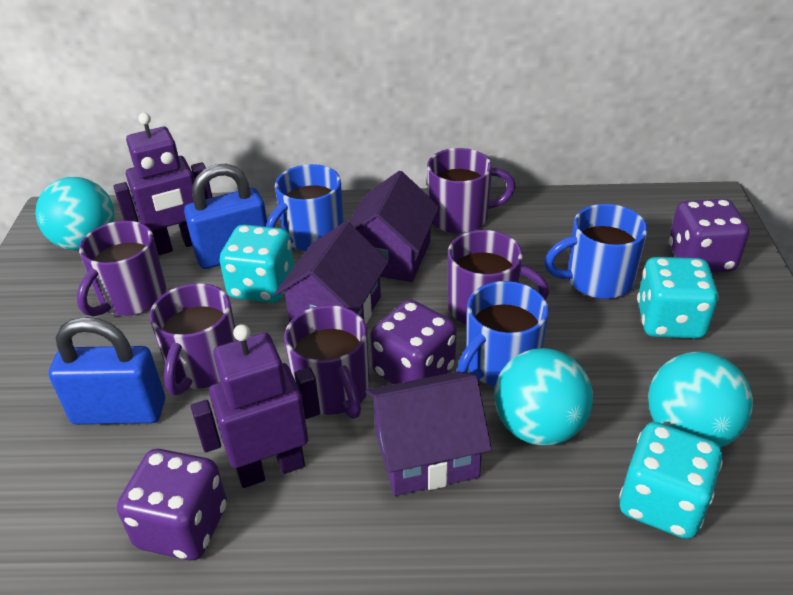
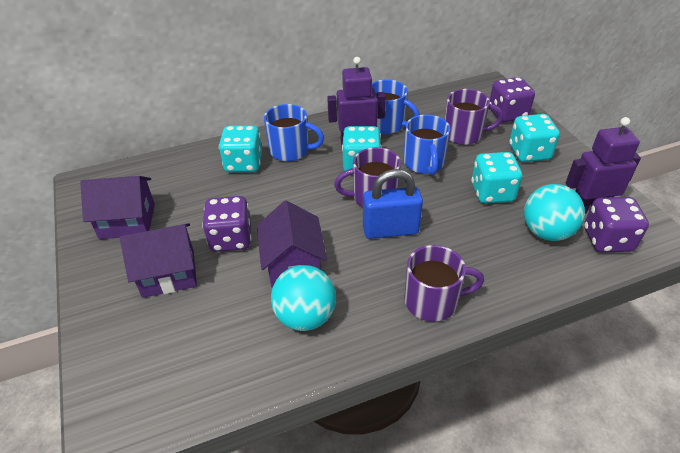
blue padlock: 2 -> 1
purple mug: 5 -> 3
turquoise ball: 3 -> 2
turquoise dice: 3 -> 4

